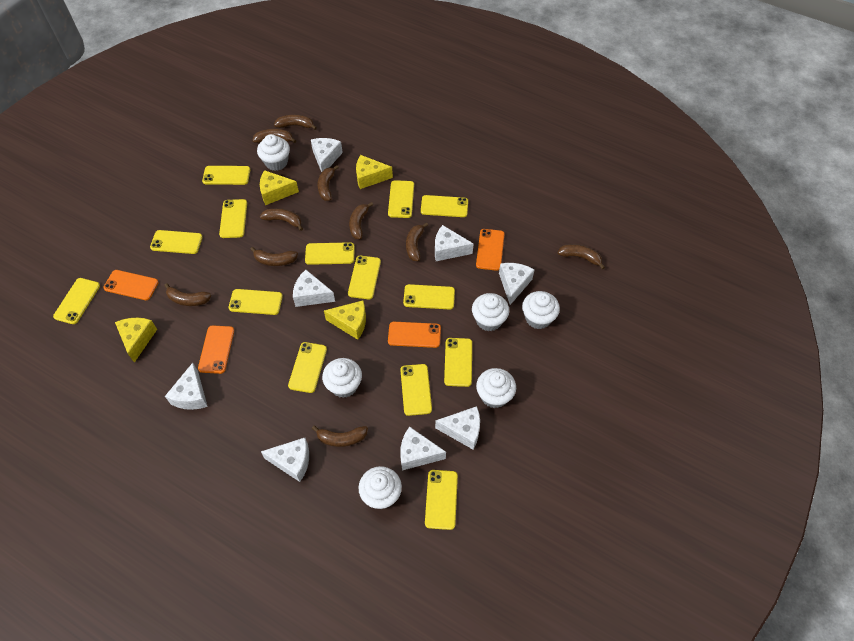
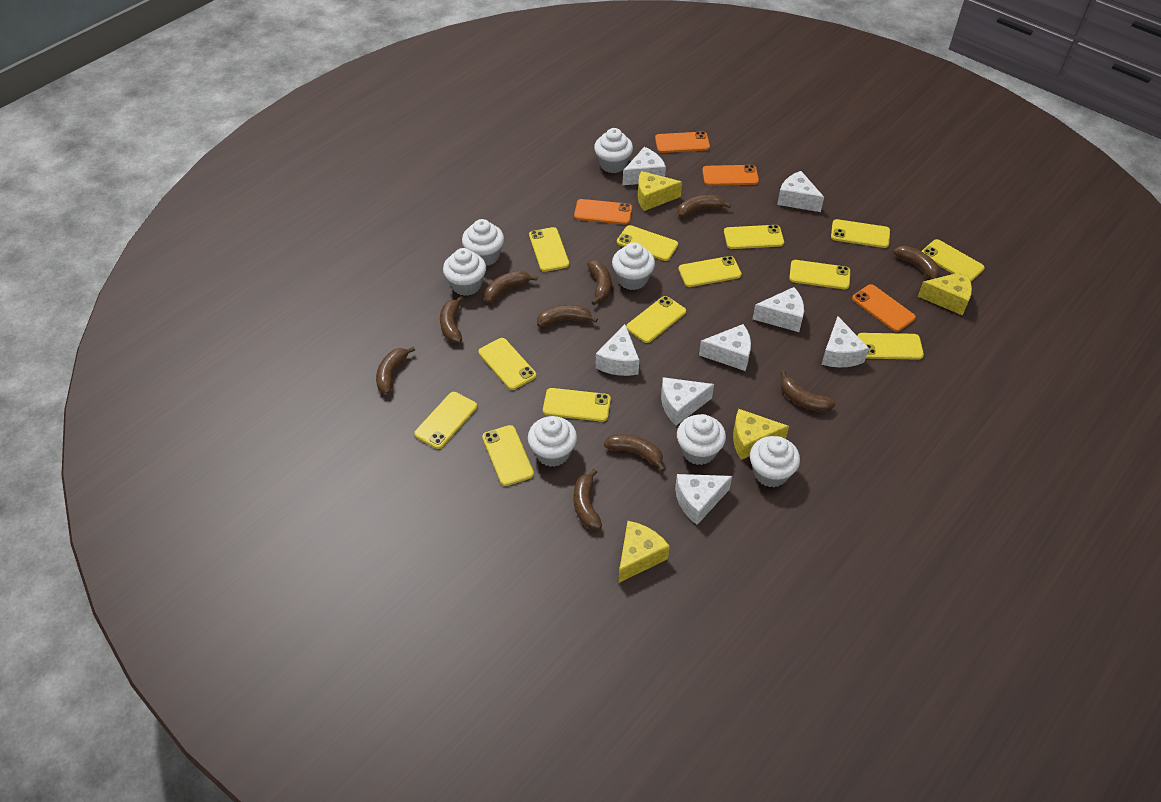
white cupcake: 6 -> 7
yellow phone: 14 -> 13

